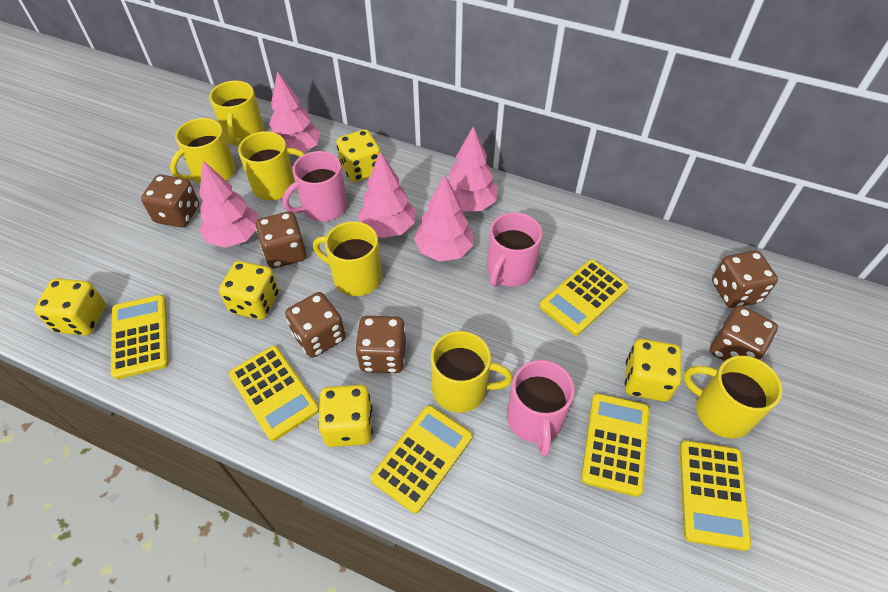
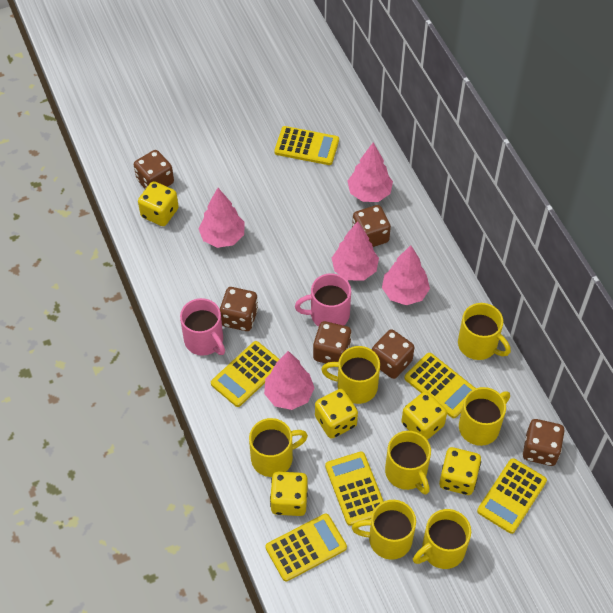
pink mug: 3 -> 2
yellow mug: 6 -> 7

